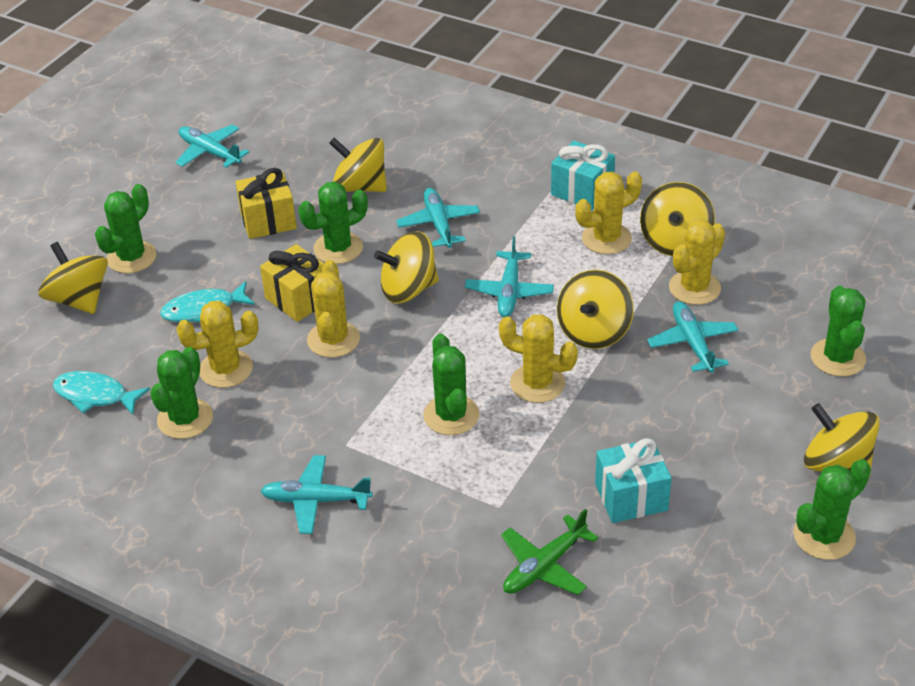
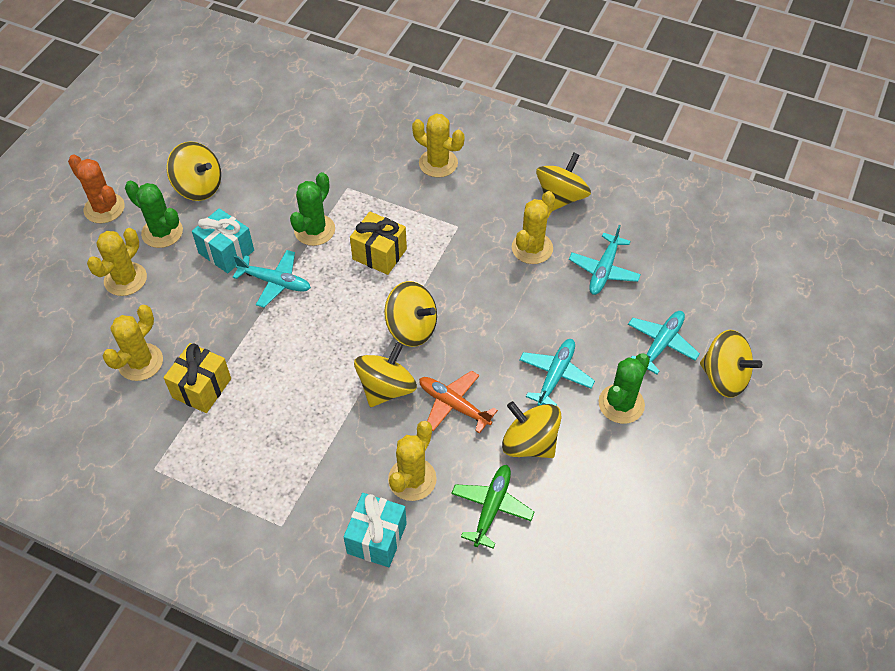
green cactus: 6 -> 3
orange cactus: 0 -> 1
orange plane: 0 -> 1
turquoise fish: 2 -> 0
turquoise plane: 5 -> 4

